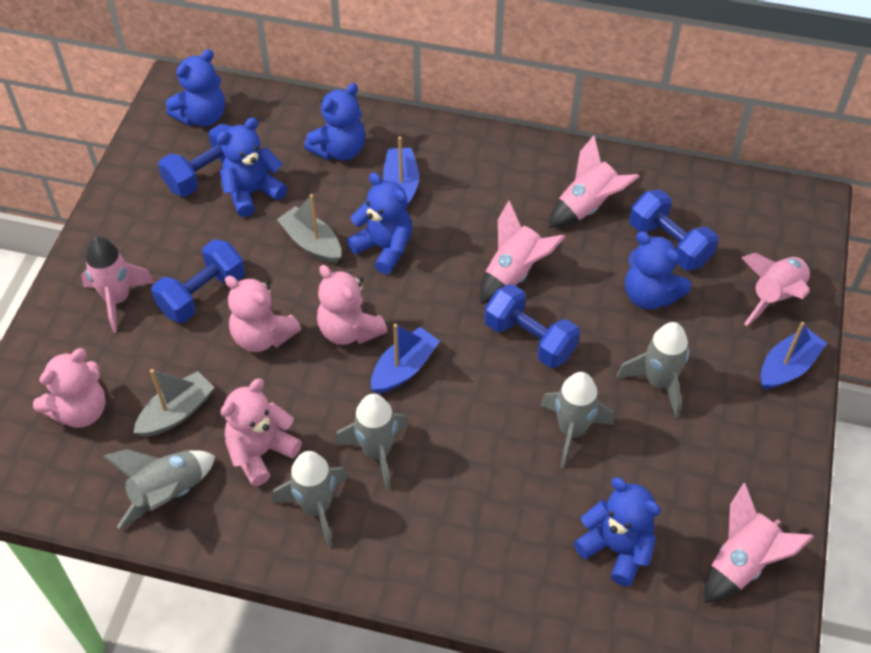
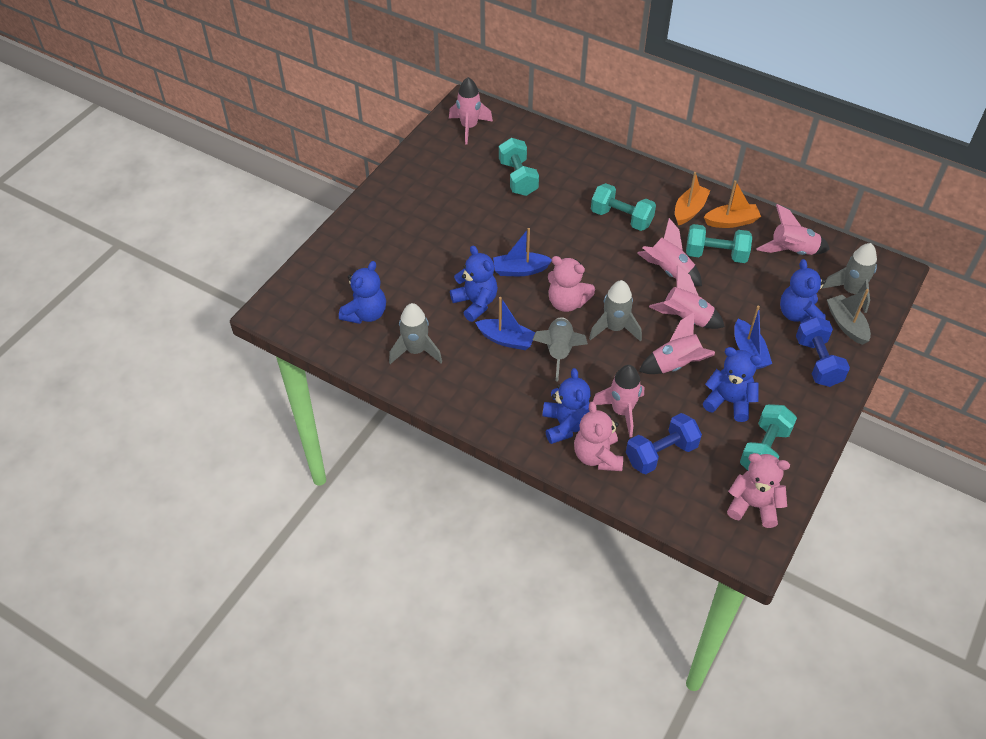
blue dumbbell: 4 -> 2
blue teddy bear: 6 -> 5
grey boat: 2 -> 1
grey rocket: 5 -> 4
orange boat: 0 -> 2
pink rocket: 5 -> 6
pink teddy bear: 4 -> 3
turquoise dumbbell: 0 -> 4

